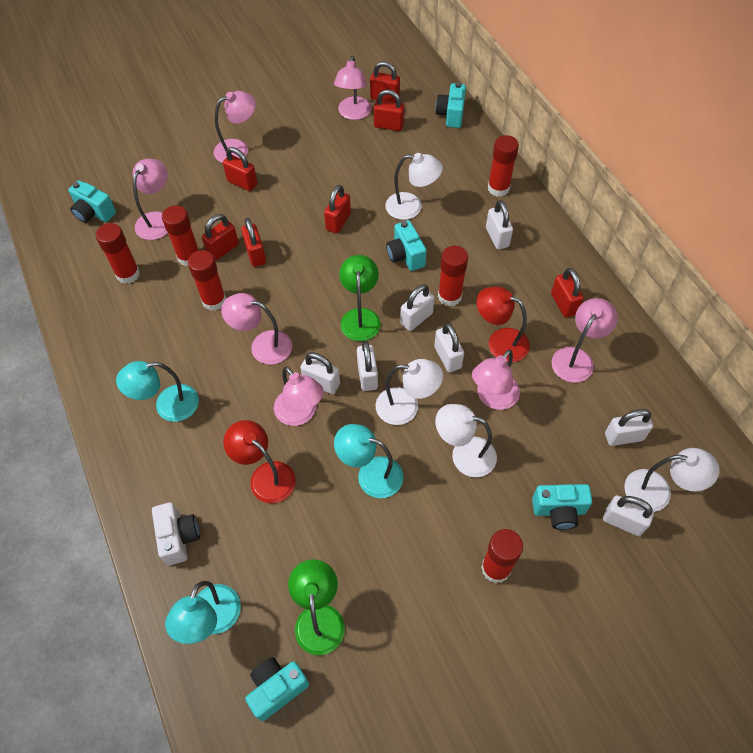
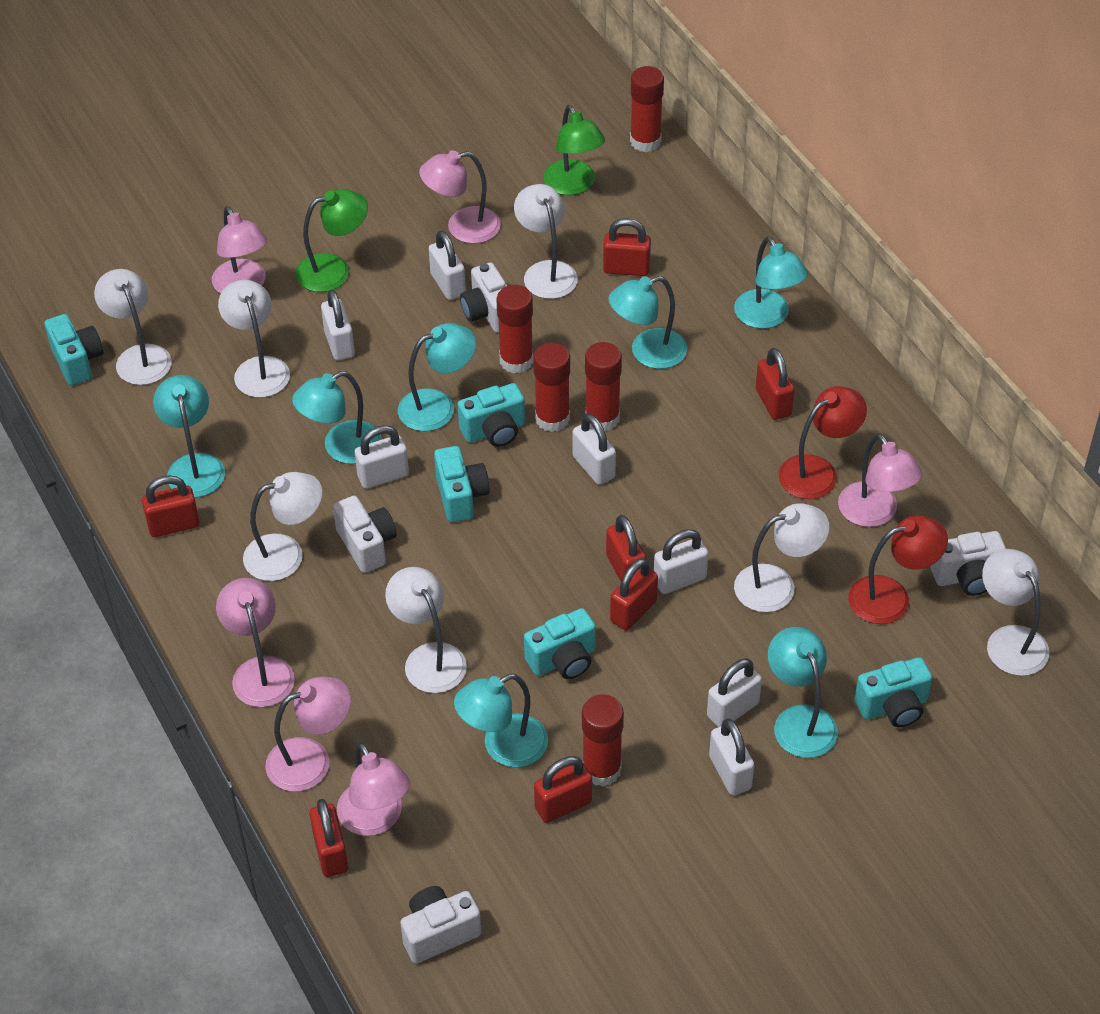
pink lamp: 7 -> 6
red glue stick: 6 -> 5
turquoise lamp: 3 -> 7
white camera: 1 -> 4
white lamp: 4 -> 7

